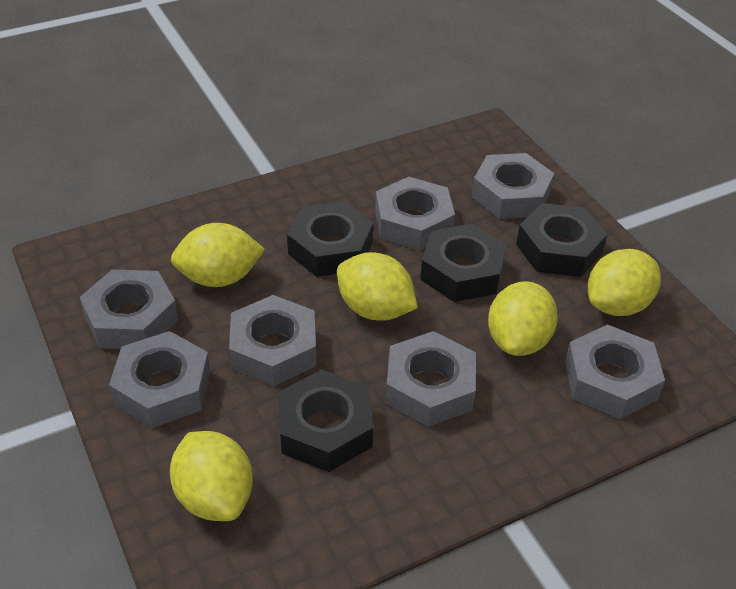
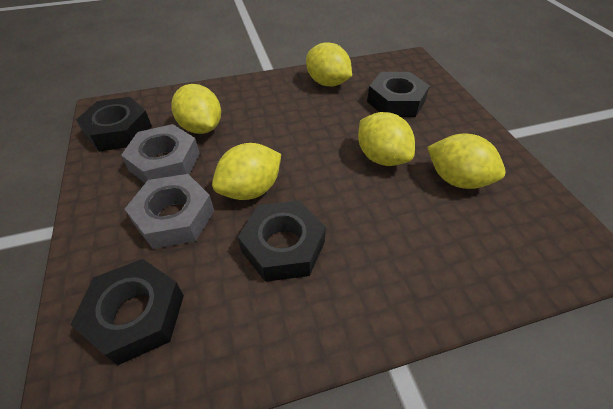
grey nut: 7 -> 2

